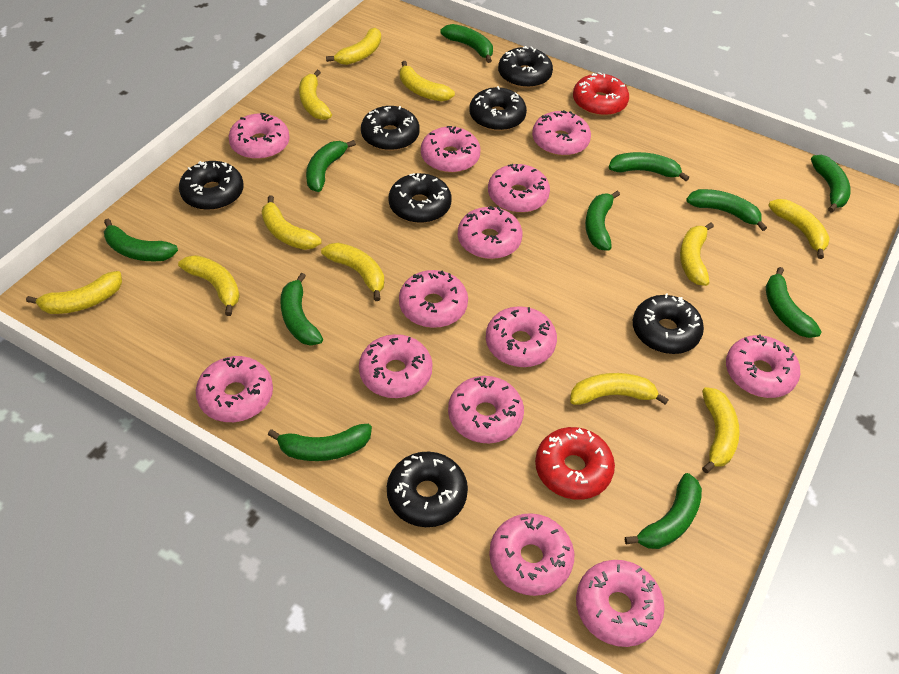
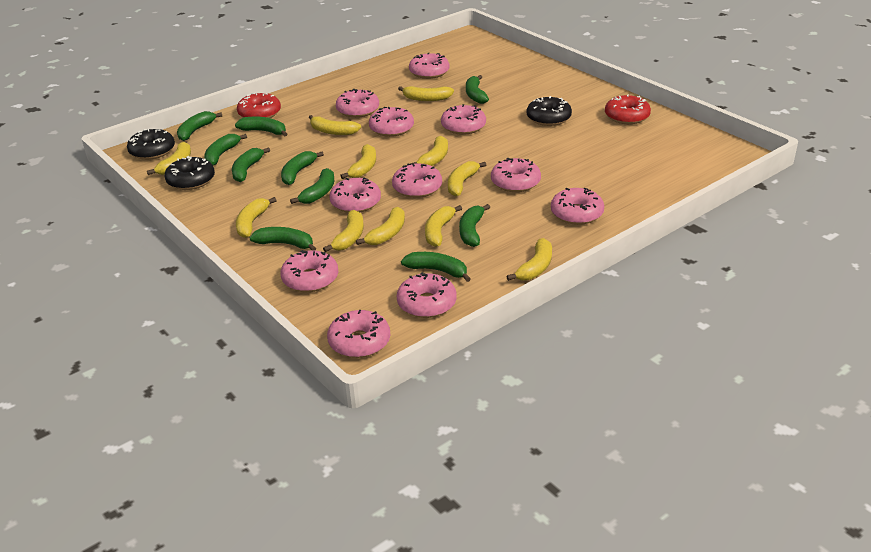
black donut: 7 -> 3
green banana: 11 -> 10
pink donut: 13 -> 11

